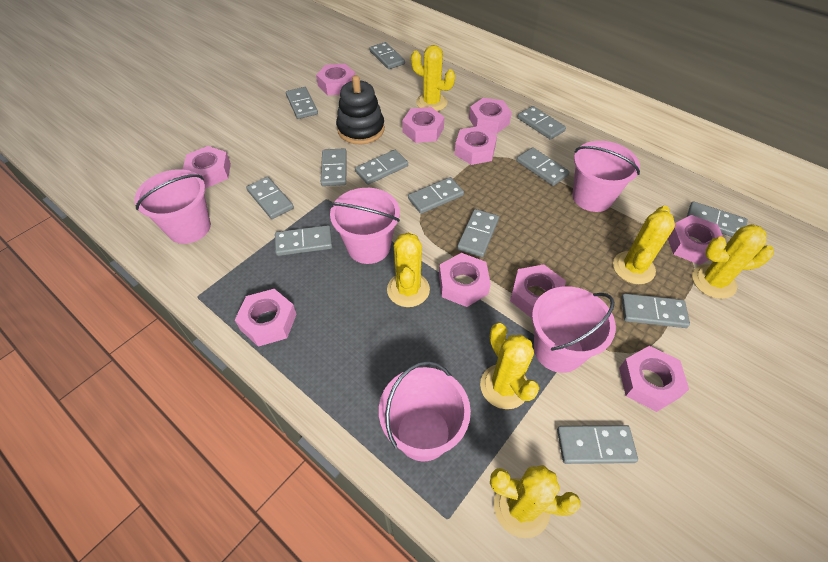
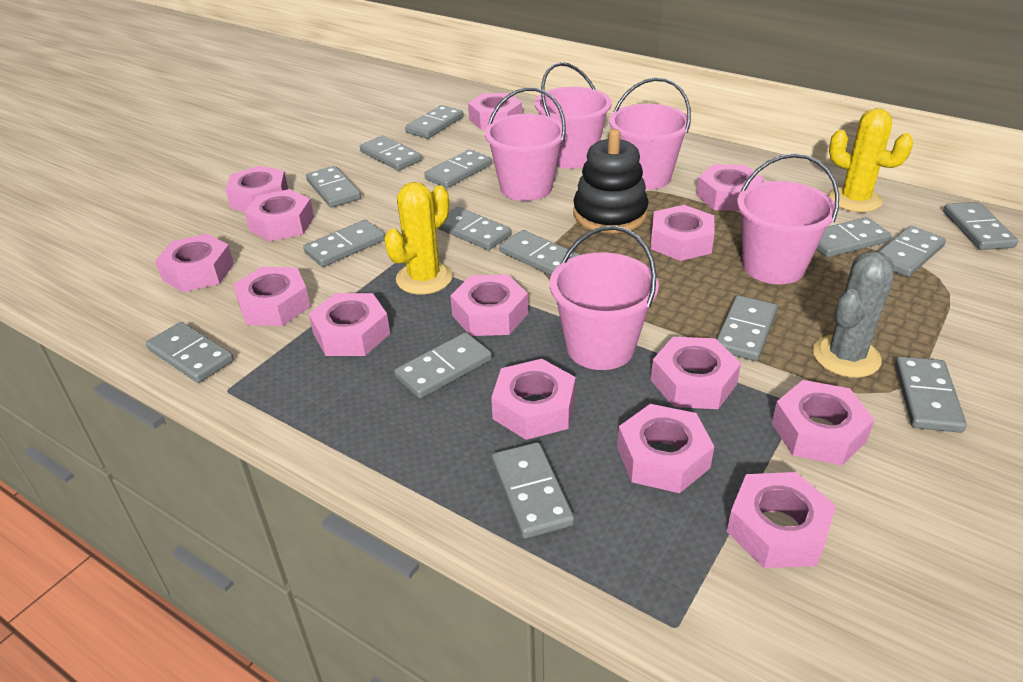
grey cactus: 0 -> 1
grey domino: 13 -> 15
pink nut: 10 -> 14
yellow cactus: 6 -> 2

